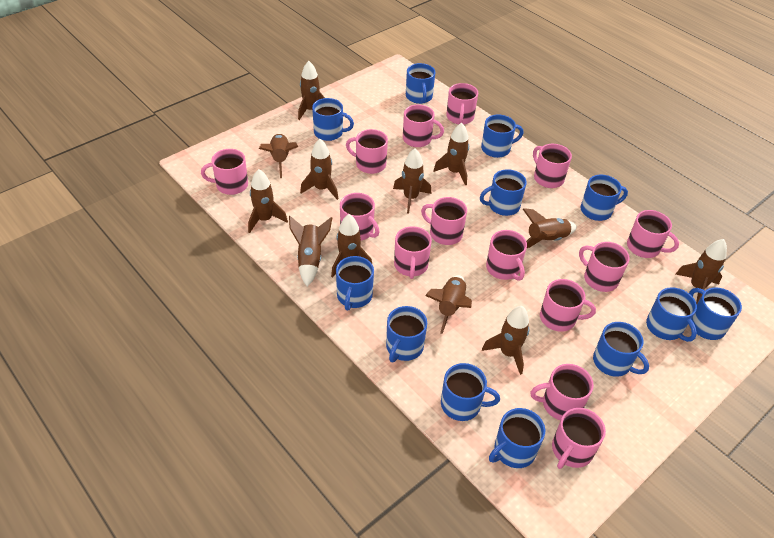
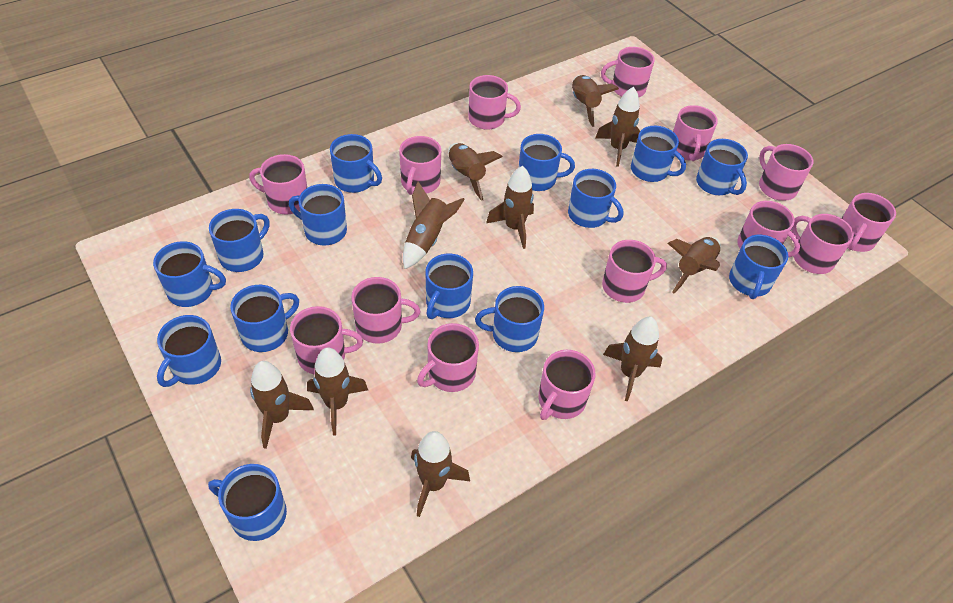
blue mug: 12 -> 14
brown rocket: 12 -> 10

